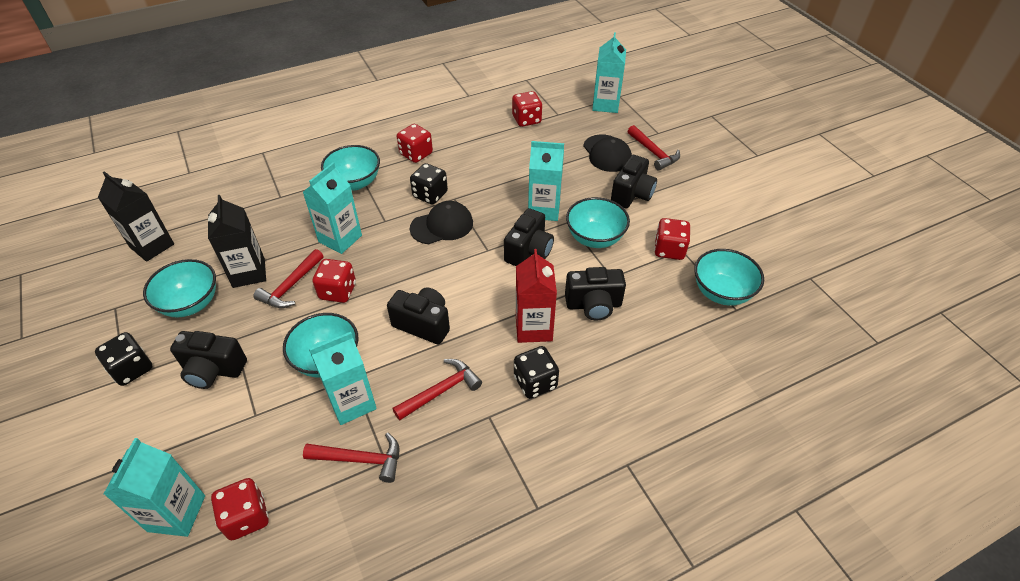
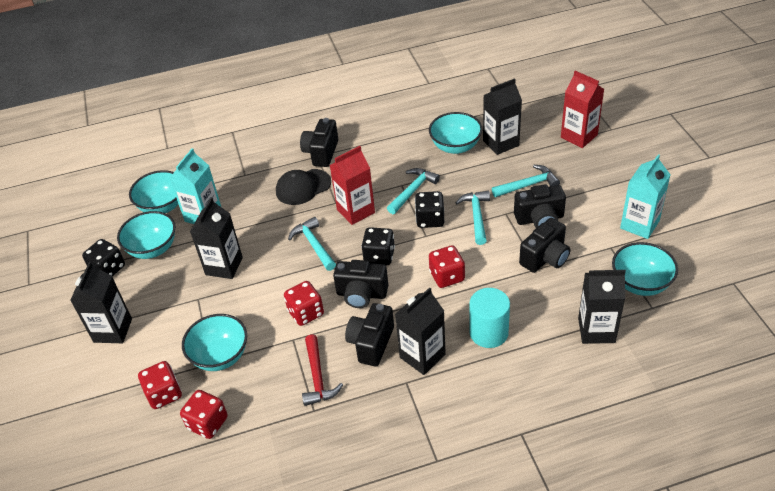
black cap: 2 -> 1
black carton: 2 -> 5
red carton: 1 -> 2
red dice: 5 -> 4
red hammer: 4 -> 1
turquoise carton: 5 -> 2
turquoise cylinder: 0 -> 1
turquoise hammer: 0 -> 4

